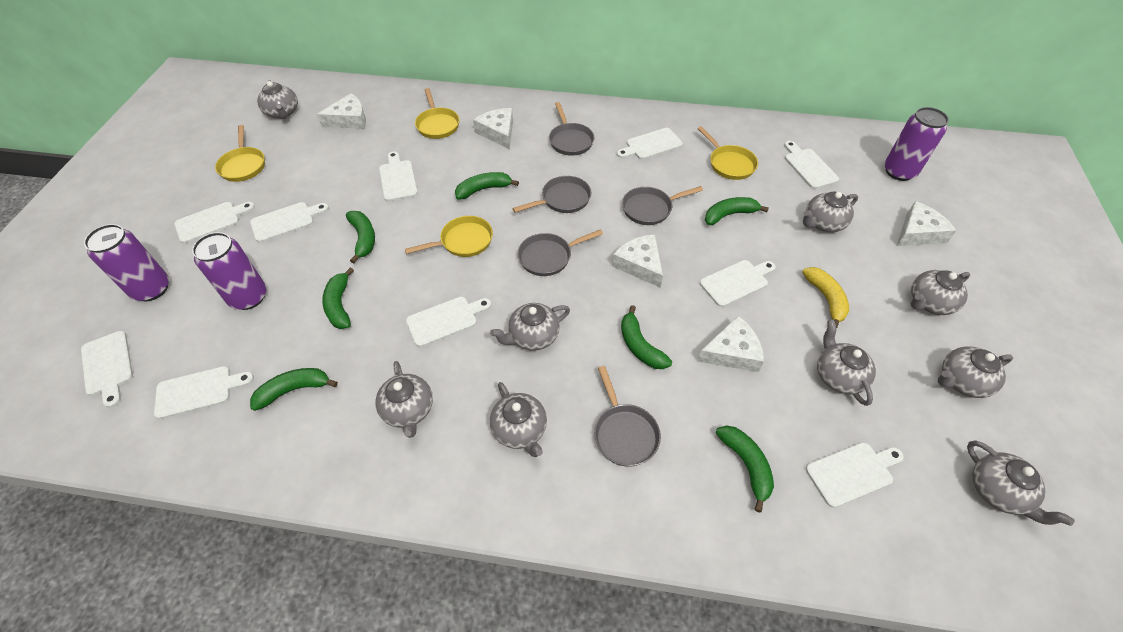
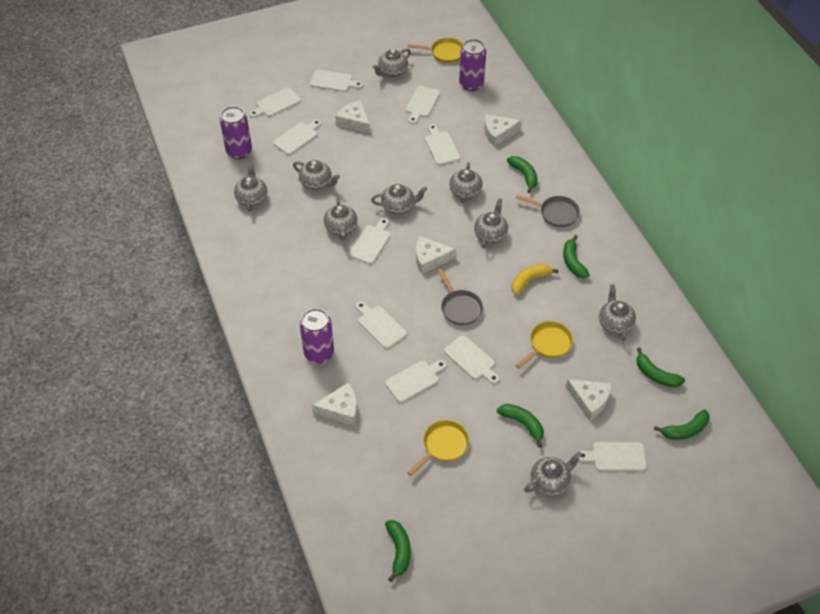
green banana: 7 -> 6
grey pan: 5 -> 2
yellow pan: 4 -> 3

